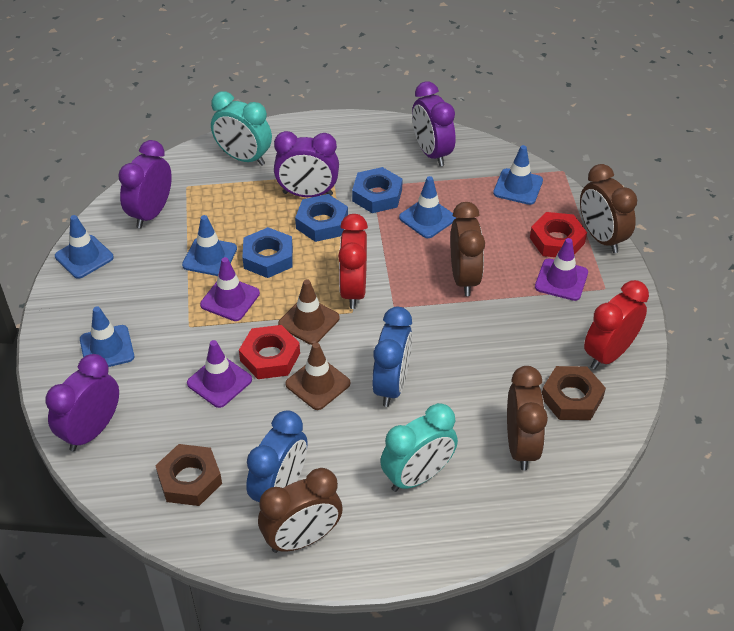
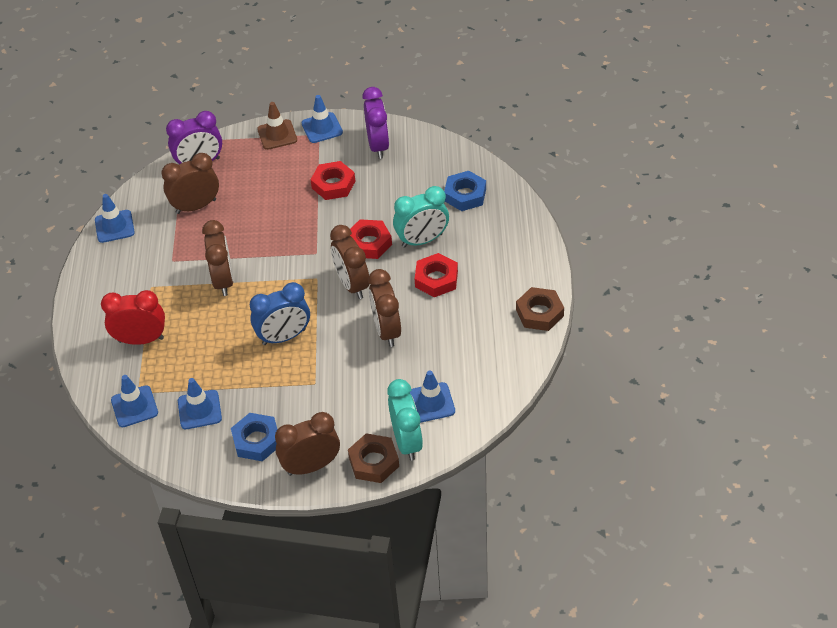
blue clock: 2 -> 1
blue nut: 3 -> 2
brown clock: 4 -> 5
brown traffic cone: 2 -> 1
purple clock: 4 -> 2
purple traffic cone: 3 -> 0
red clock: 2 -> 1
red nut: 2 -> 3

